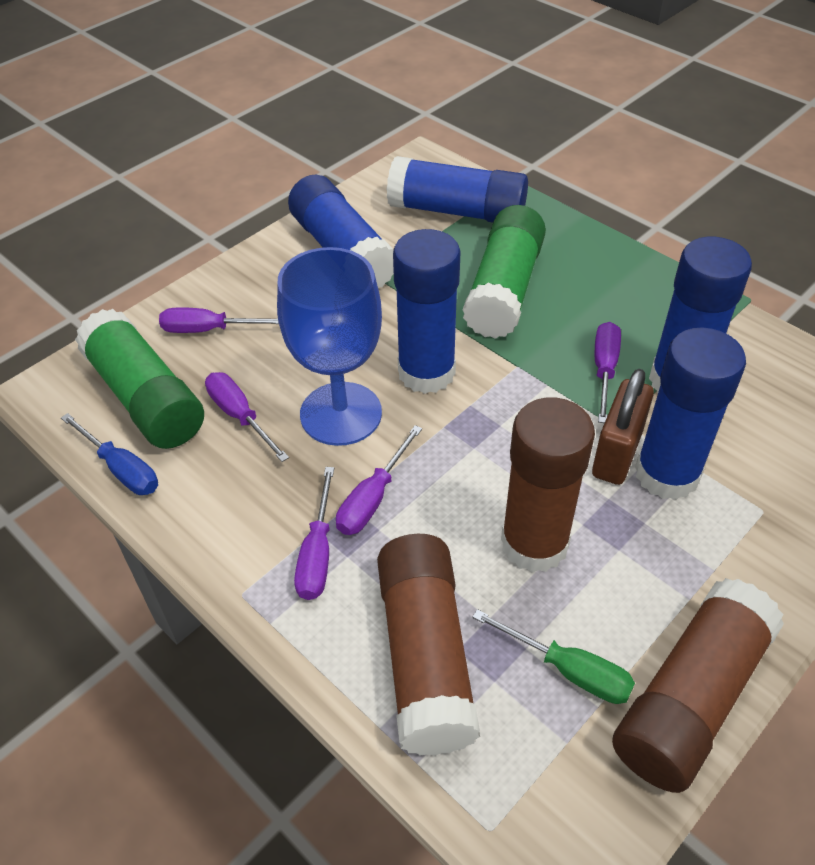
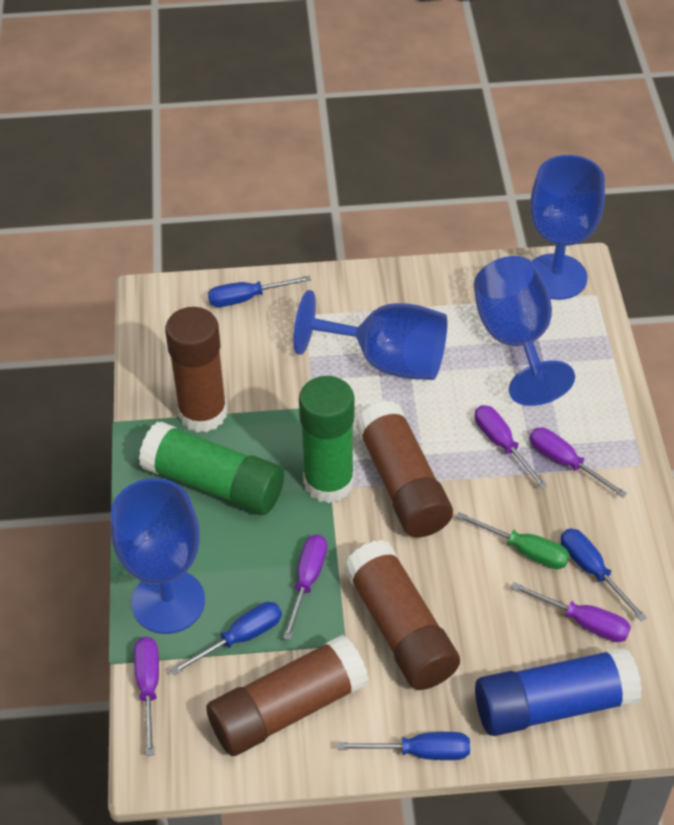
blue glue stick: 5 -> 1
blue goblet: 1 -> 4
blue screwdriver: 1 -> 4
brown glue stick: 3 -> 4
brown padlock: 1 -> 0

